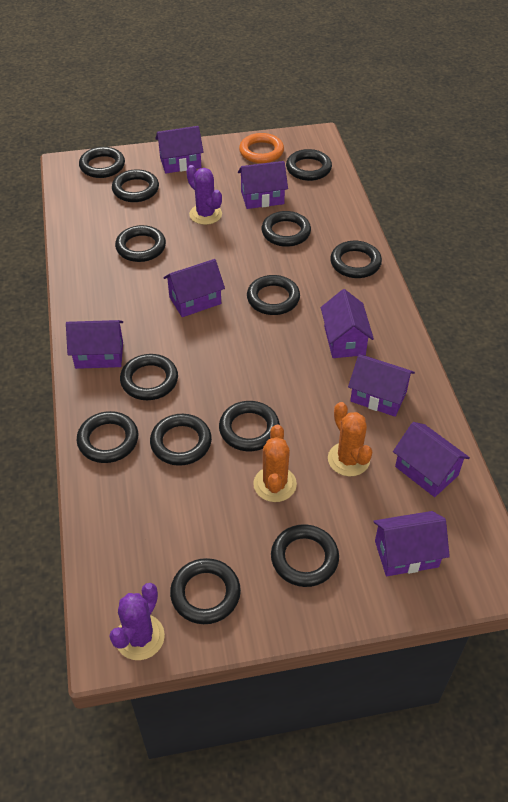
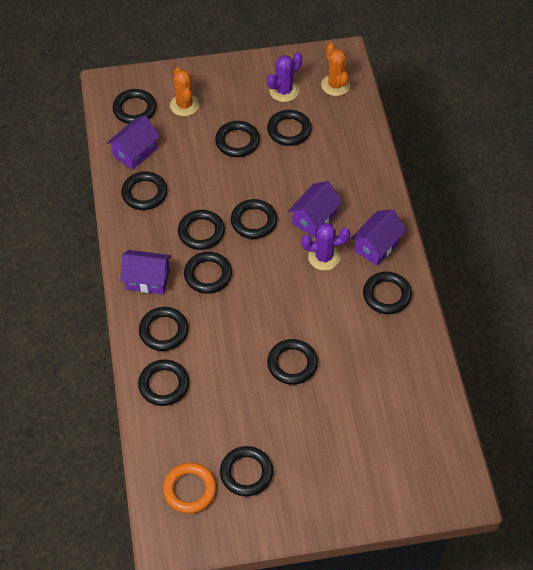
black ring: 13 -> 12
purple house: 8 -> 4

